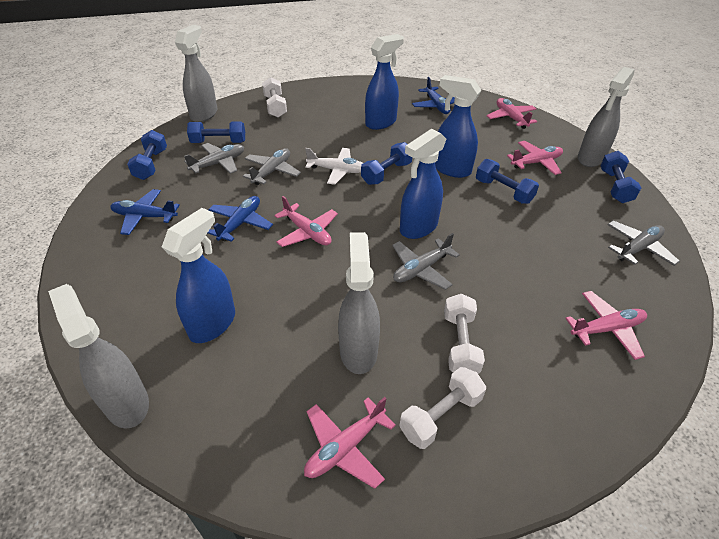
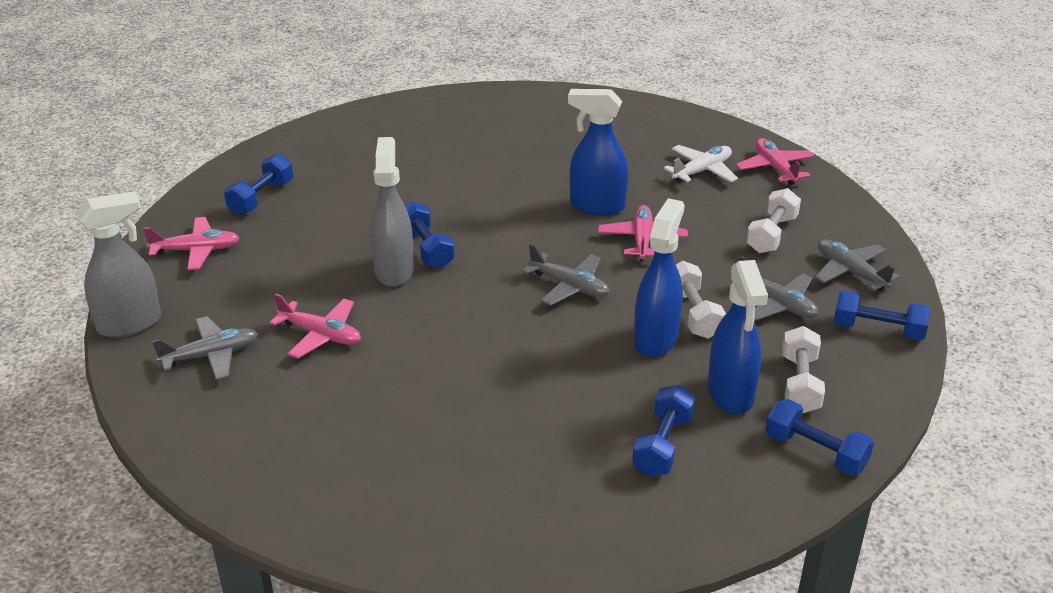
blue plane: 3 -> 0
blue spray bottle: 4 -> 3
grey spray bottle: 4 -> 2
pink plane: 5 -> 4

